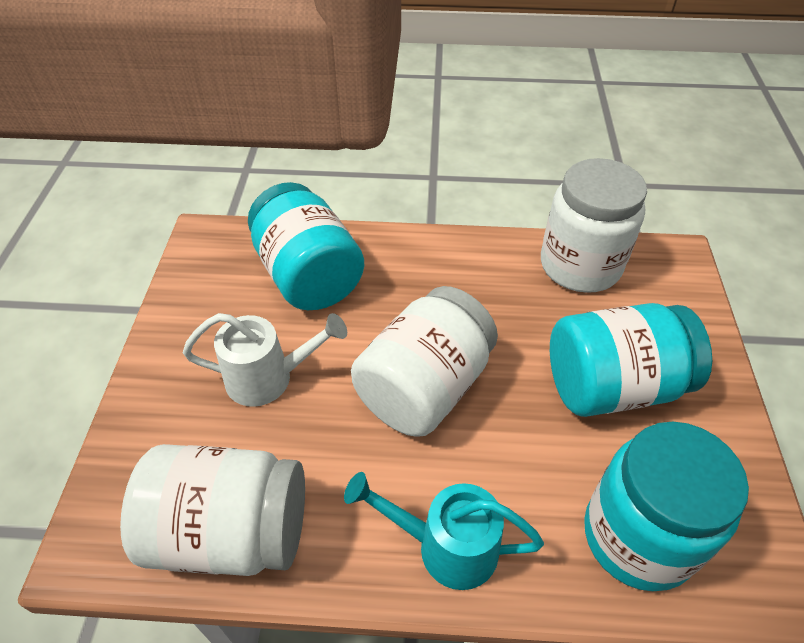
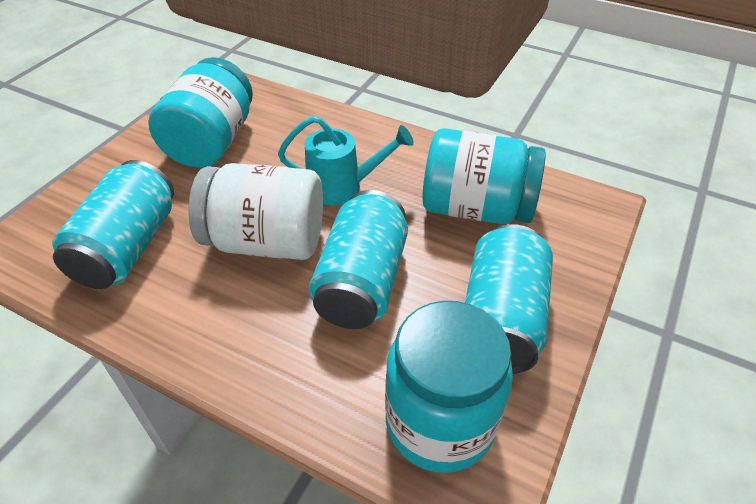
turquoise can: 0 -> 3
white jar: 3 -> 1
white watering can: 1 -> 0

